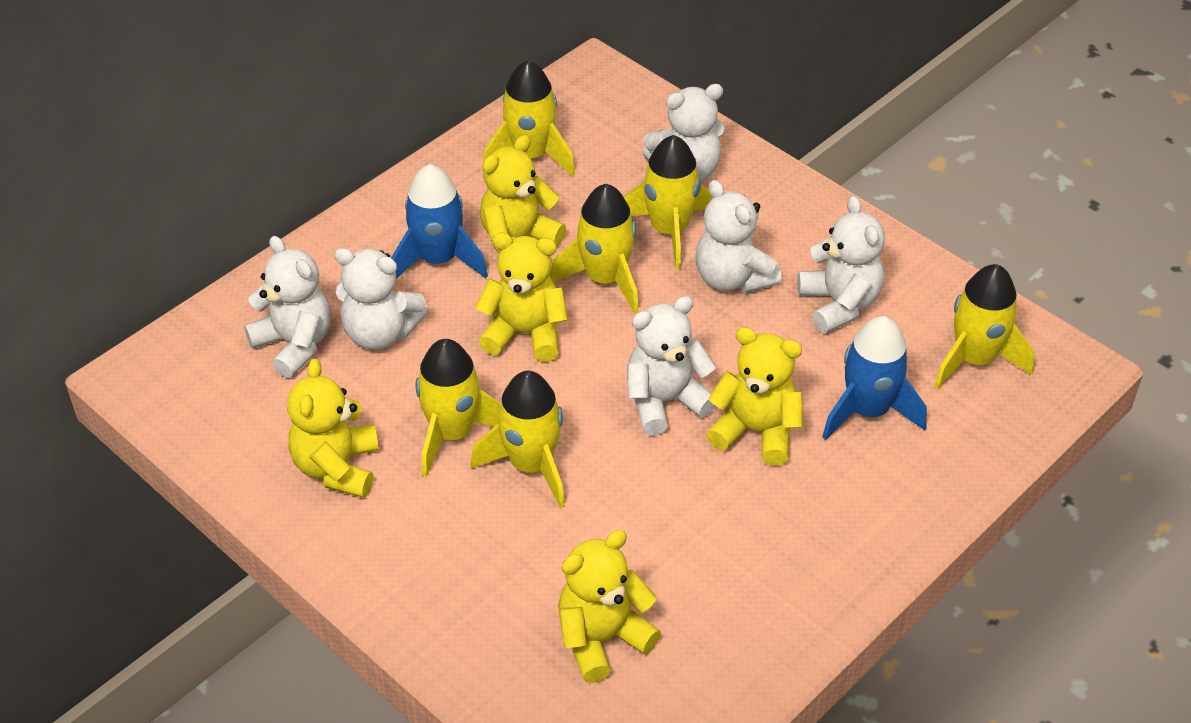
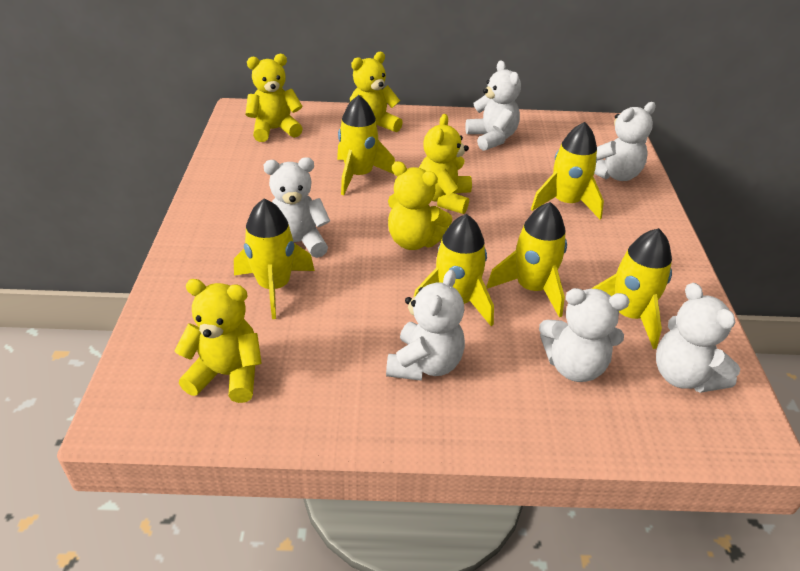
blue rocket: 2 -> 0

